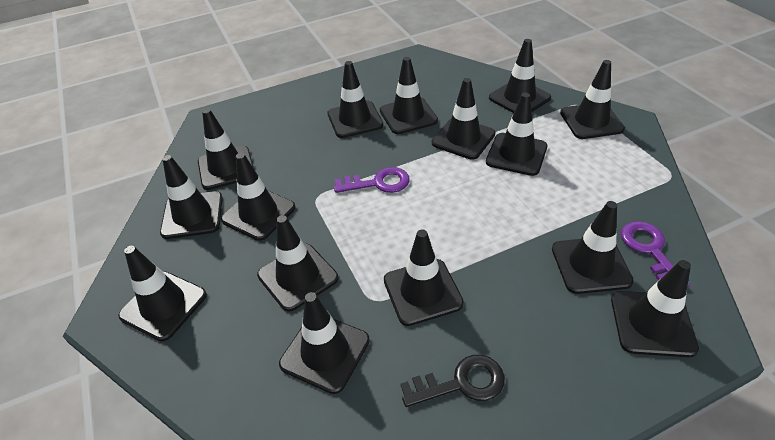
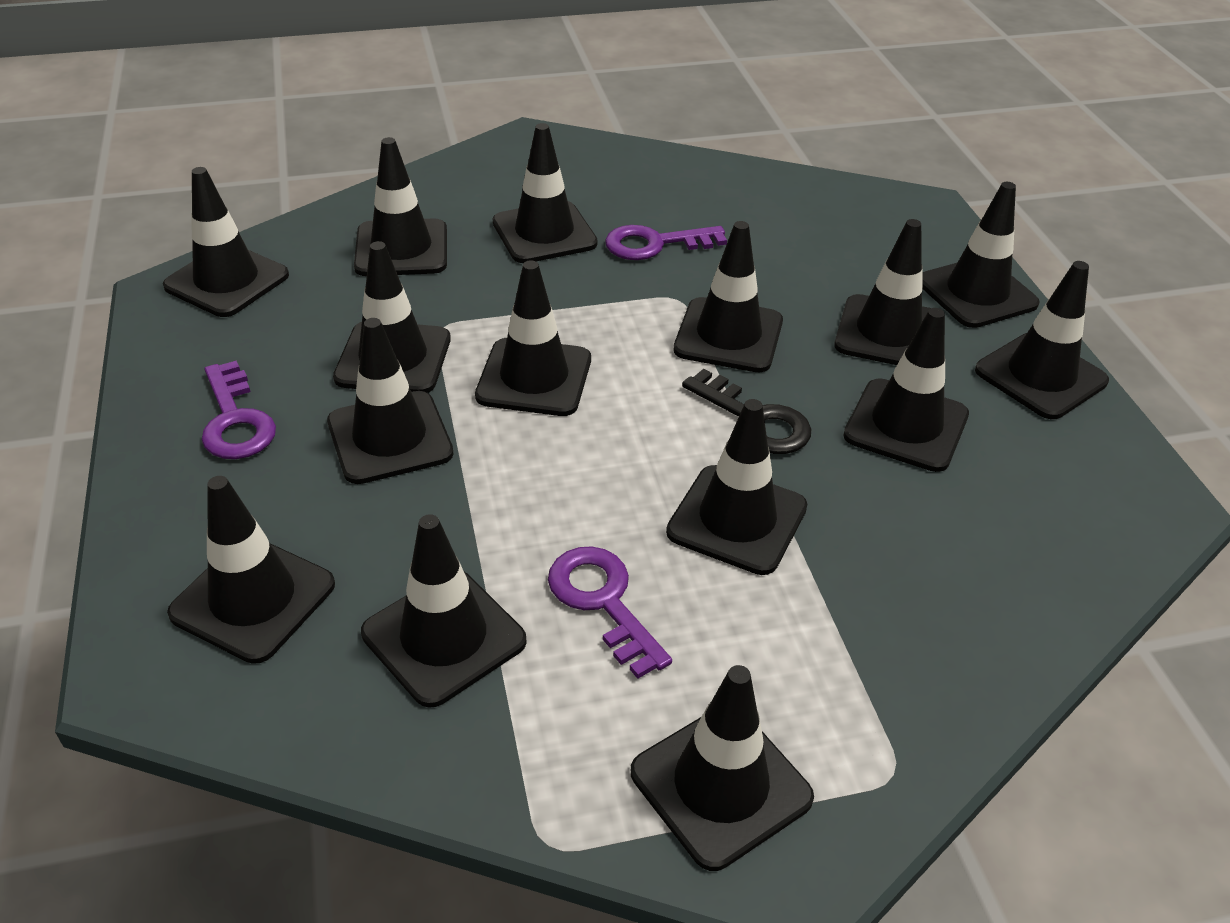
purple key: 2 -> 3

